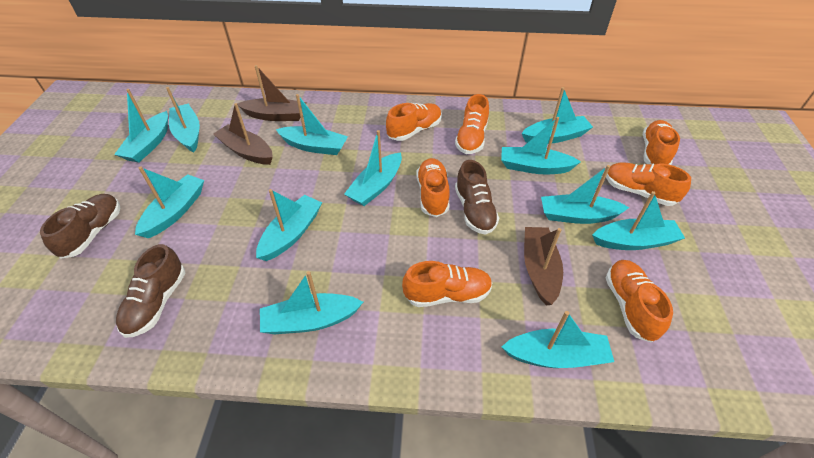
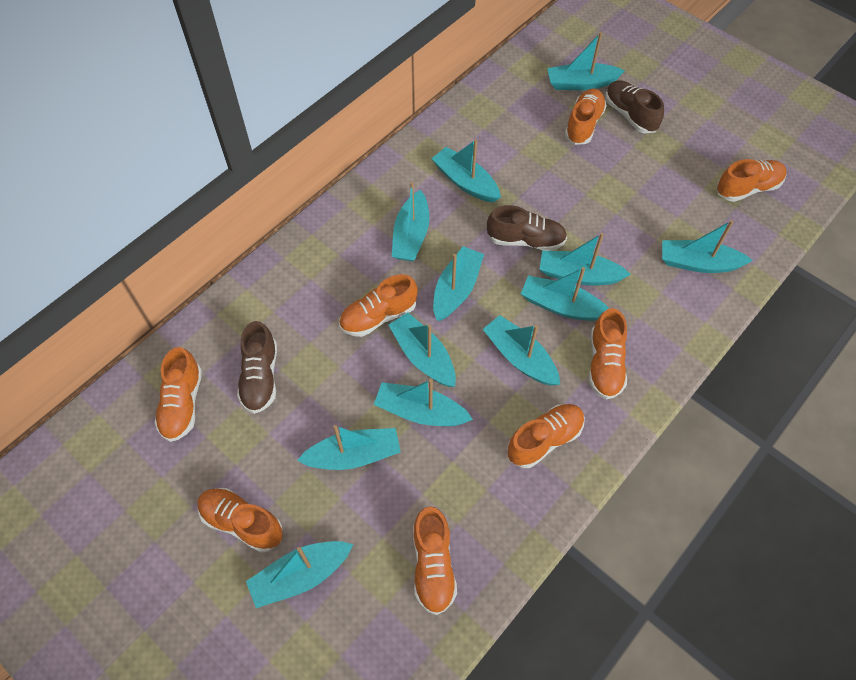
brown boat: 3 -> 0
orange shoe: 7 -> 8

